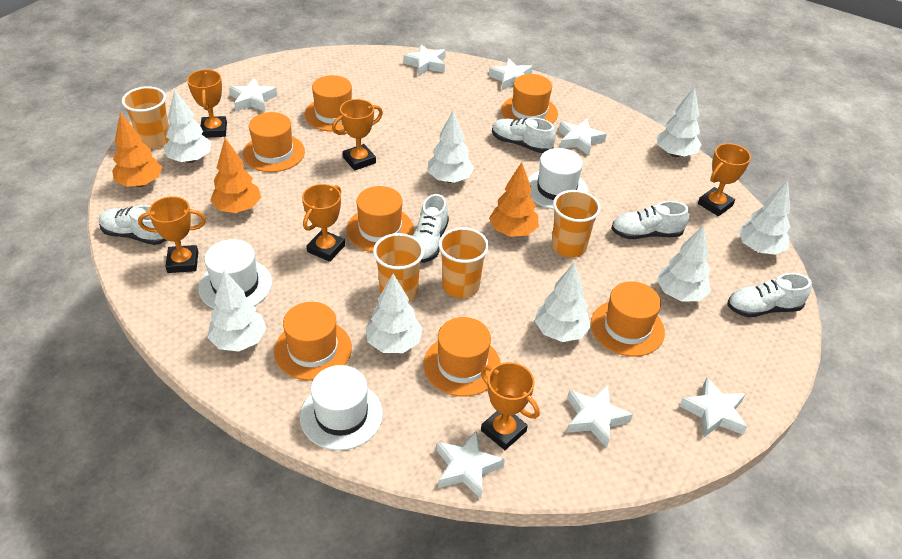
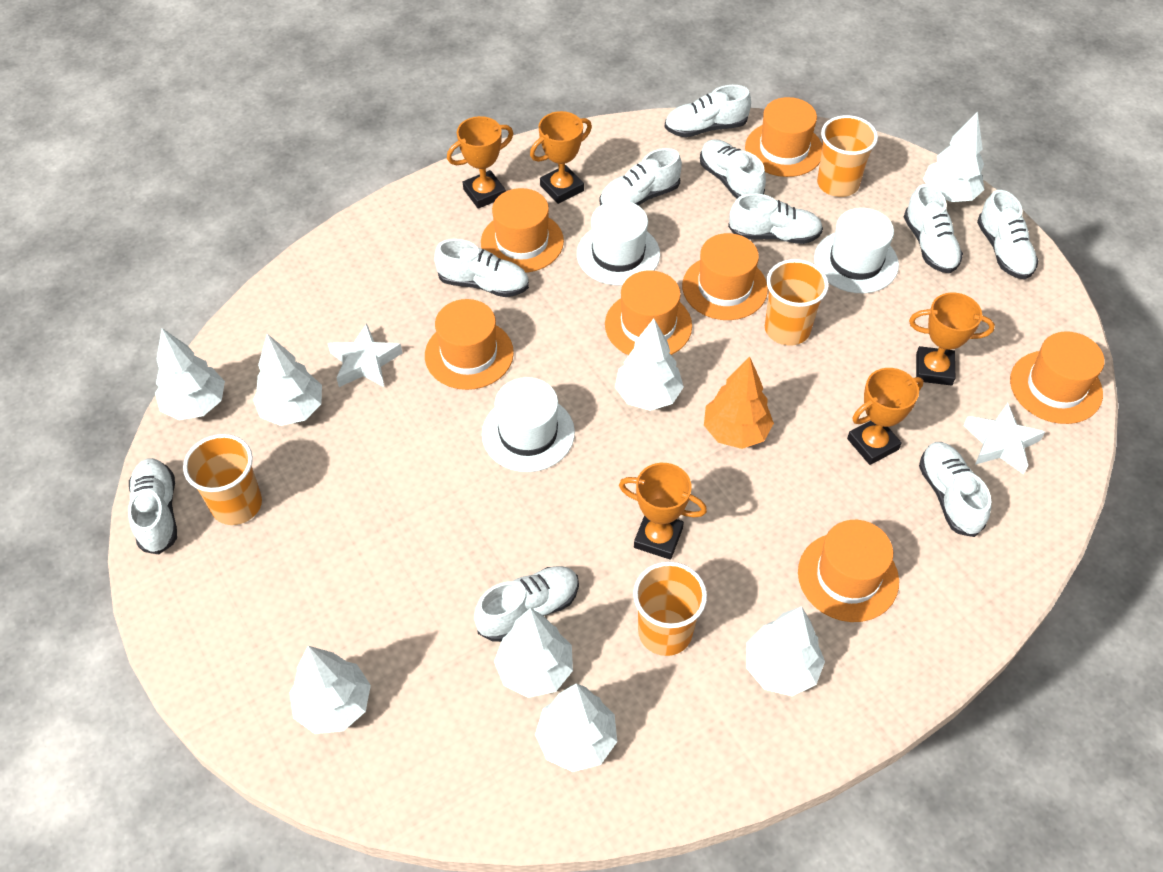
orange tree: 3 -> 1
orange trophy: 6 -> 5
white shoe: 5 -> 10
white star: 7 -> 2

